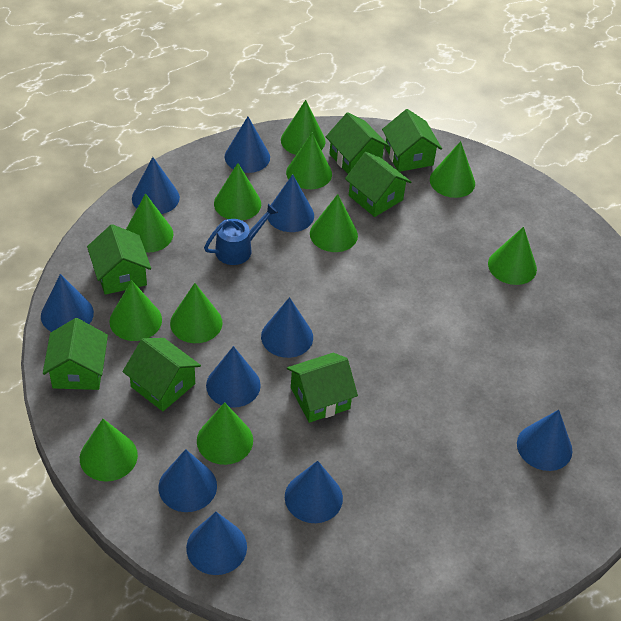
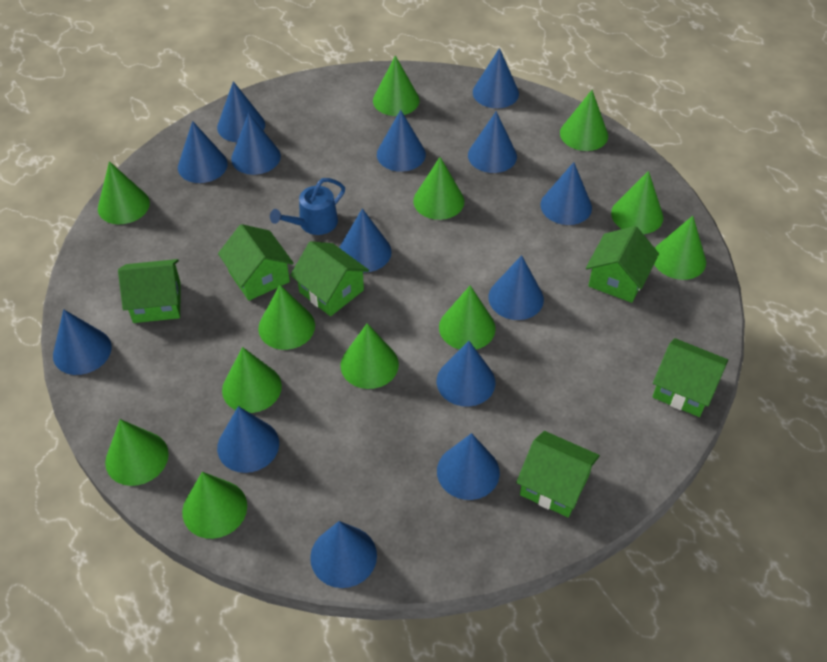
blue cone: 10 -> 14
green cone: 11 -> 12
green house: 7 -> 6

